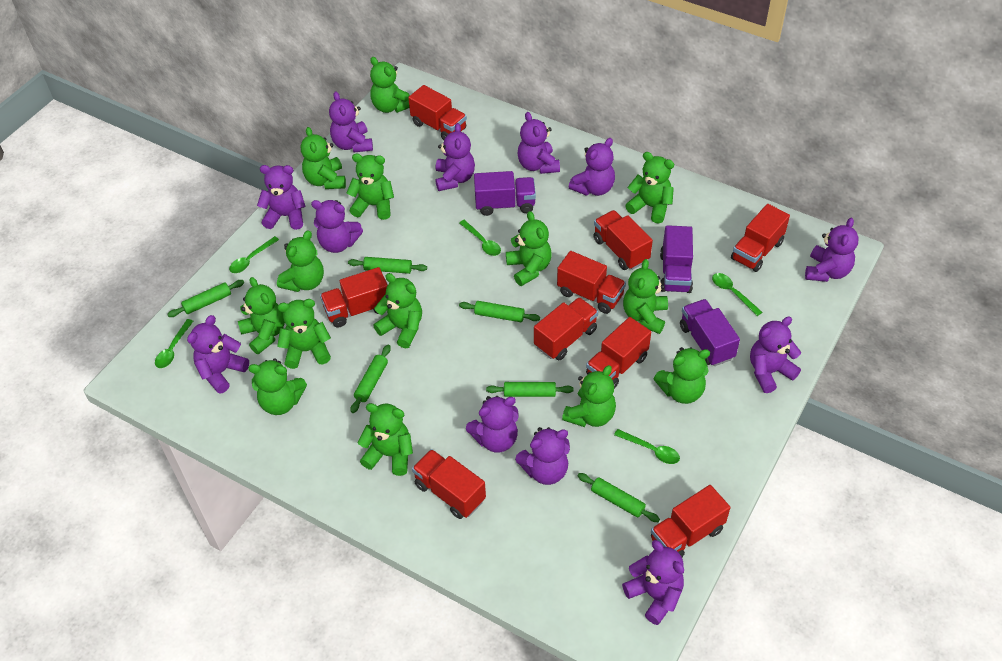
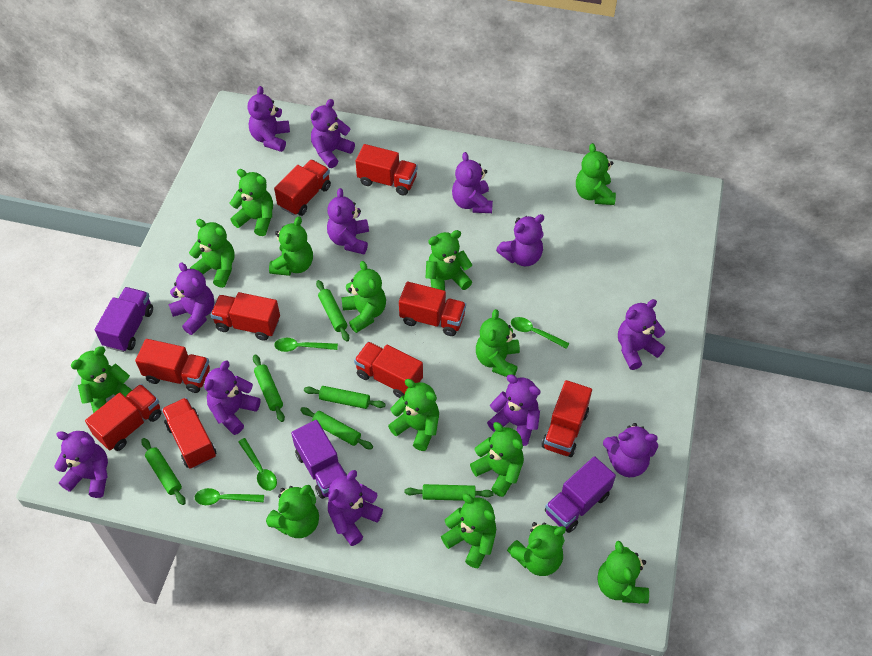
green spoon: 5 -> 4

